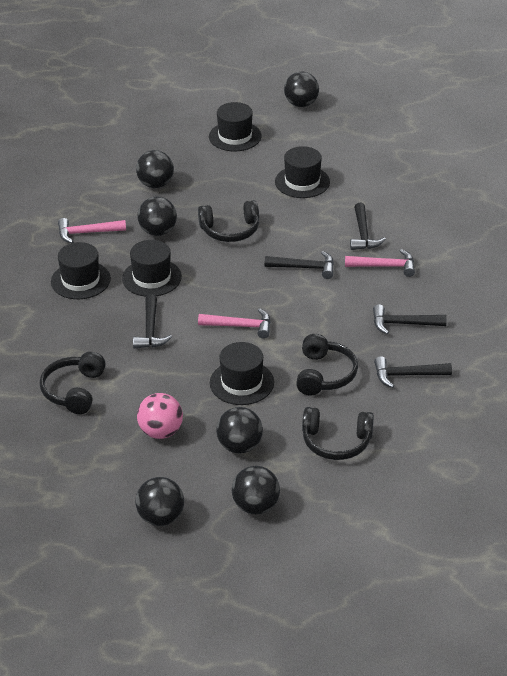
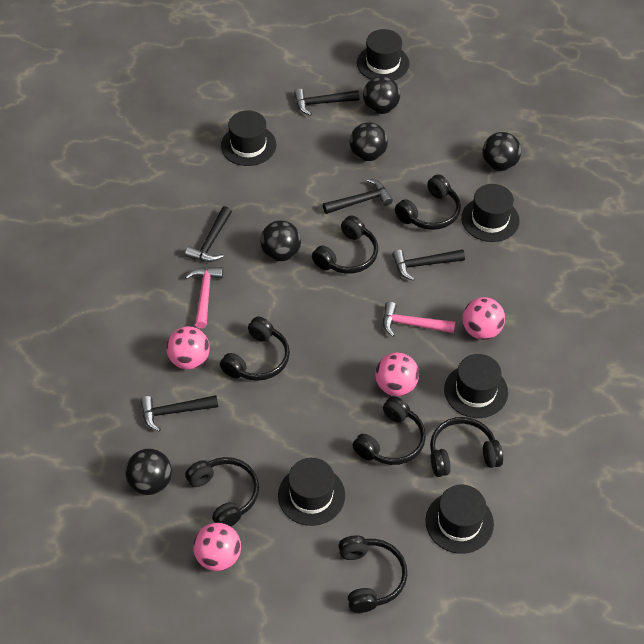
black ball: 6 -> 5
black hat: 5 -> 6
black headphones: 4 -> 7
pink ball: 1 -> 4
pink hammer: 3 -> 2

